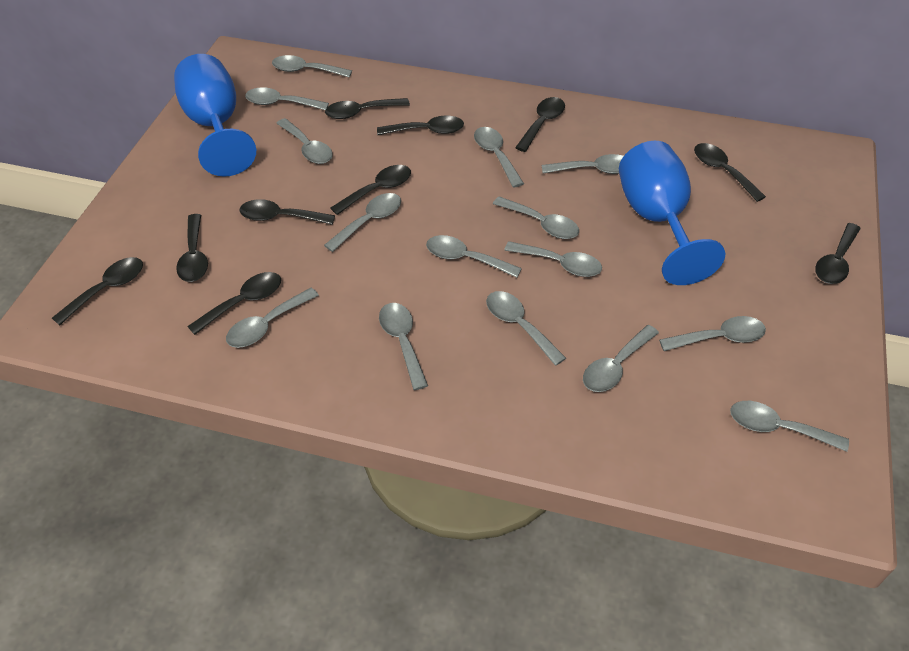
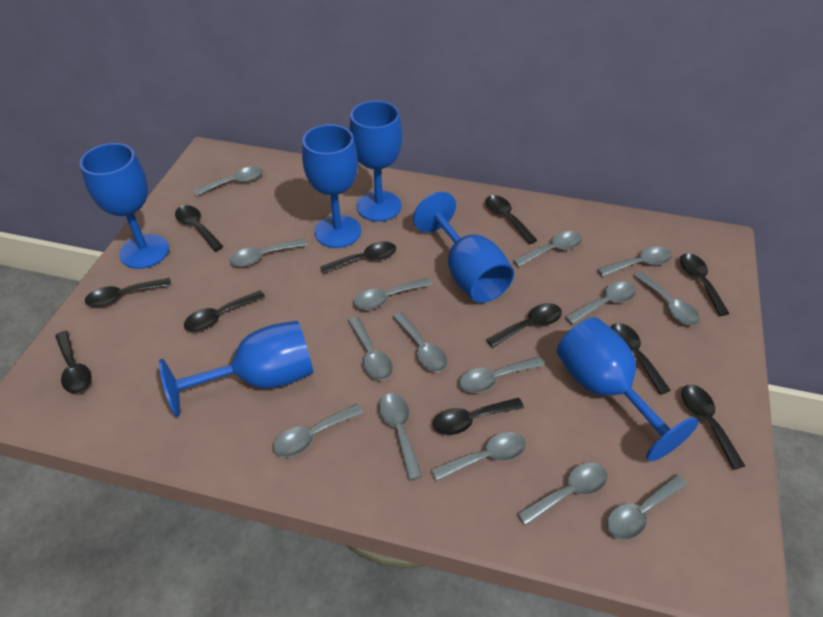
black spoon: 10 -> 11
blue goblet: 2 -> 6

